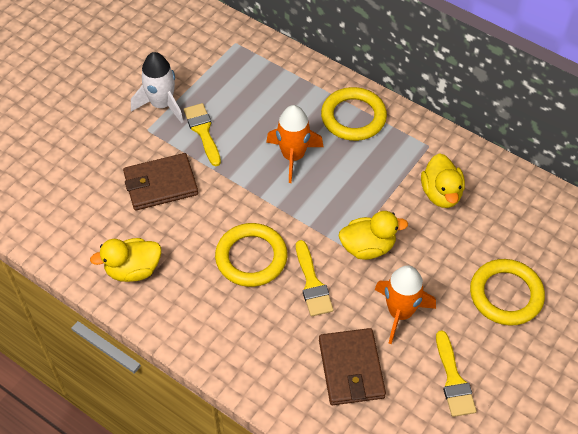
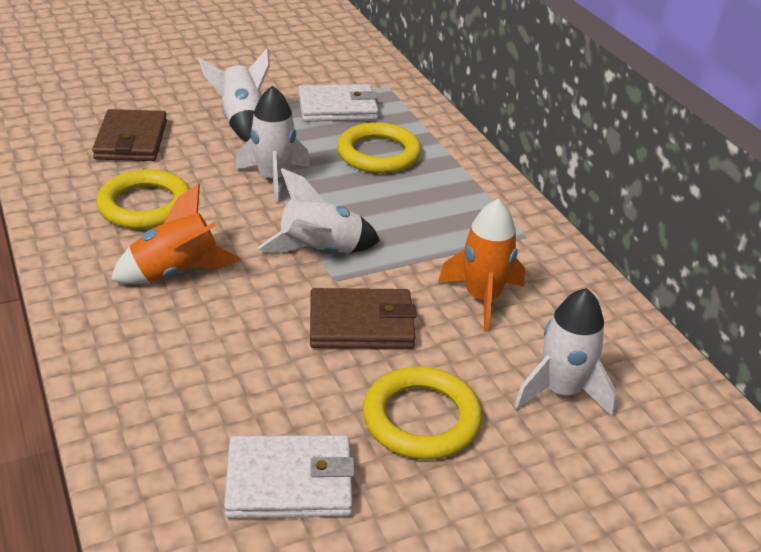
white rocket: 1 -> 4
white wallet: 0 -> 2
yellow brush: 3 -> 0
yellow duck: 3 -> 0

